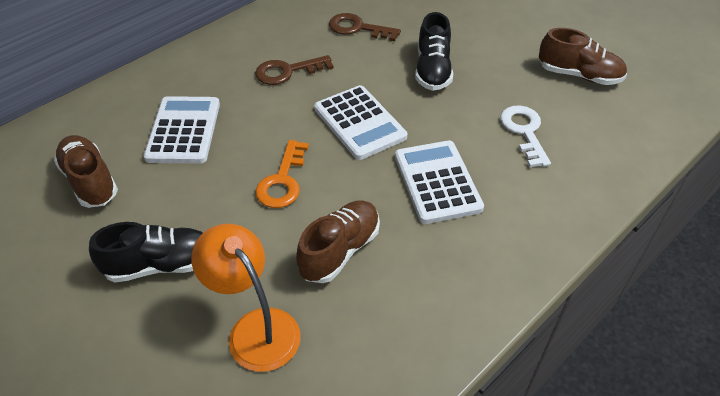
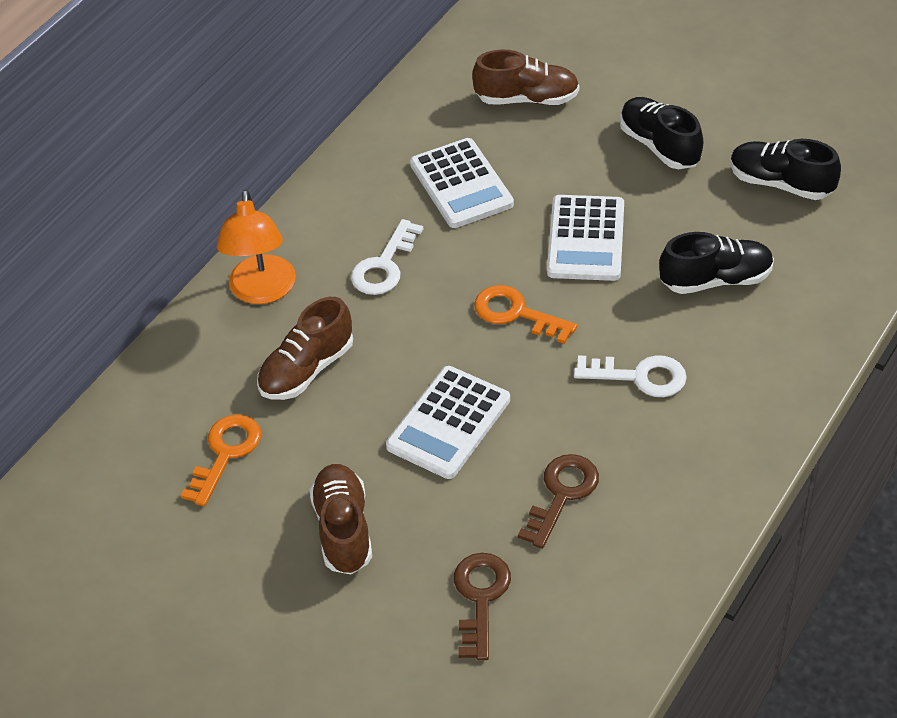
black shoe: 2 -> 3
orange key: 1 -> 2
white key: 1 -> 2

